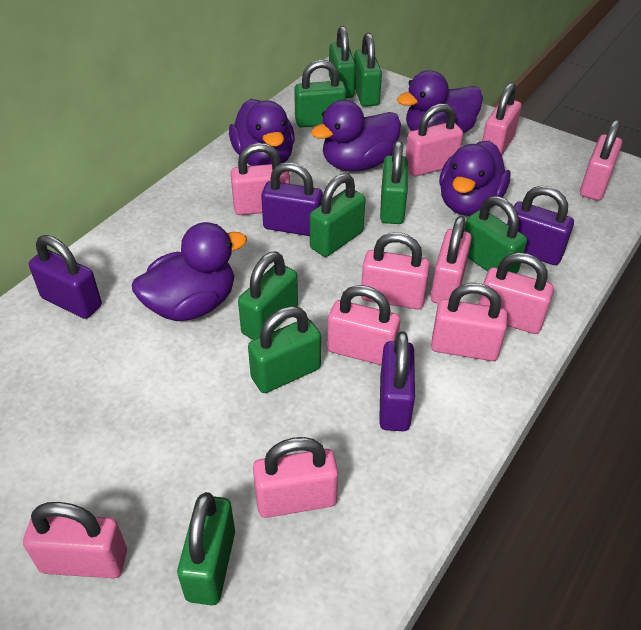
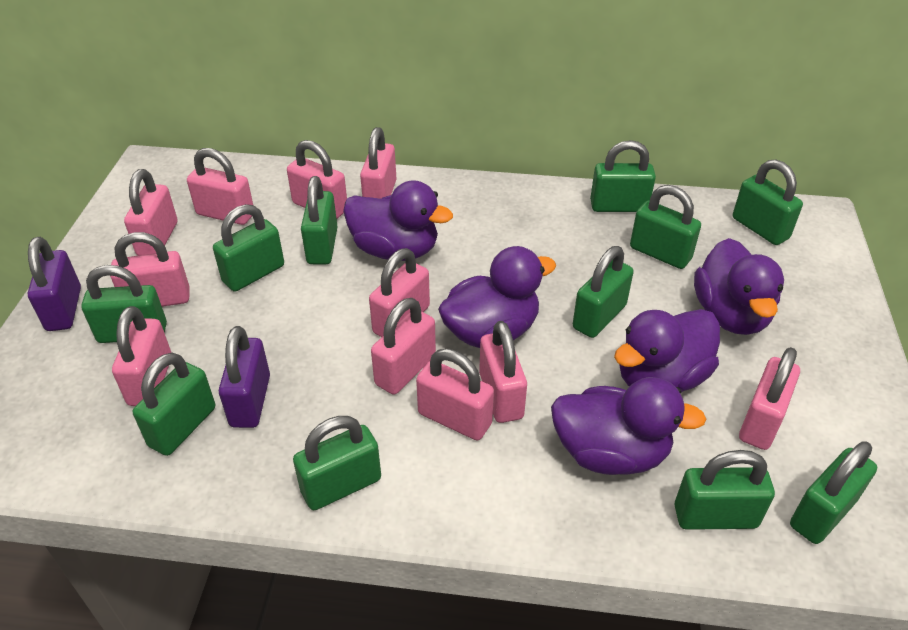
green padlock: 9 -> 11
purple padlock: 4 -> 2

